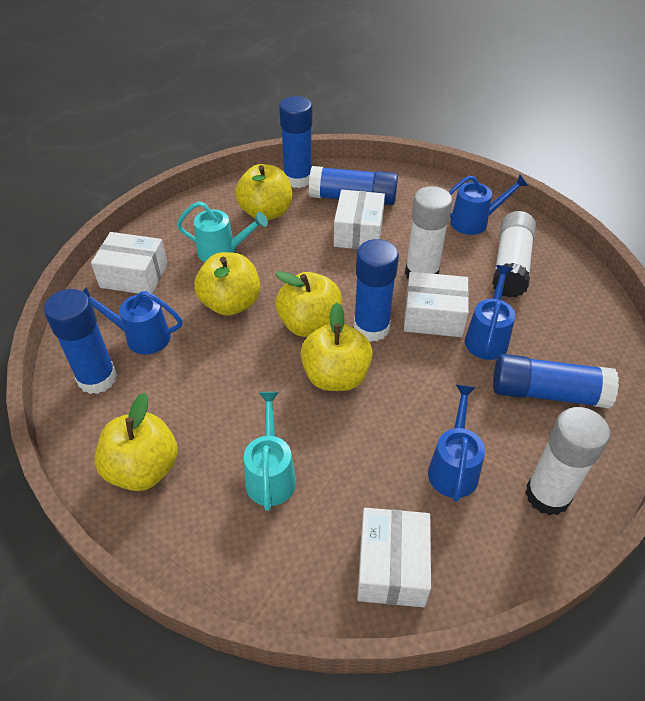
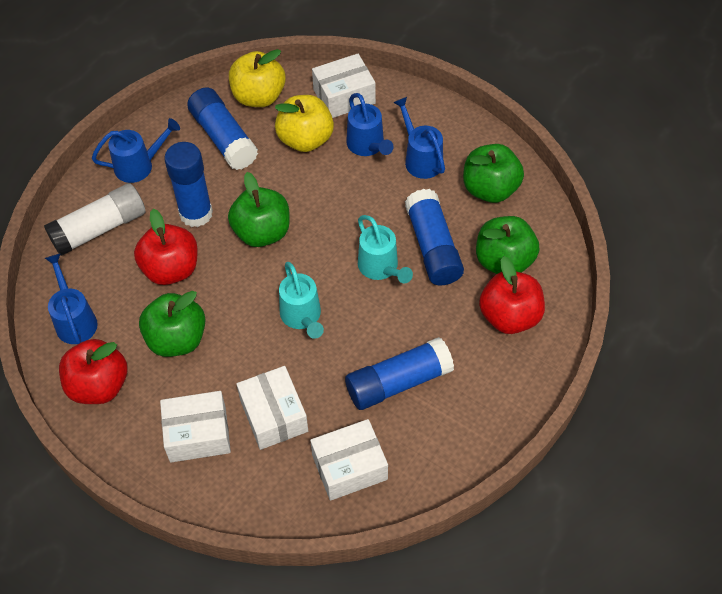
blue glue stick: 5 -> 4
green apple: 0 -> 4
red apple: 0 -> 3
white glue stick: 3 -> 1
yellow apple: 5 -> 2

